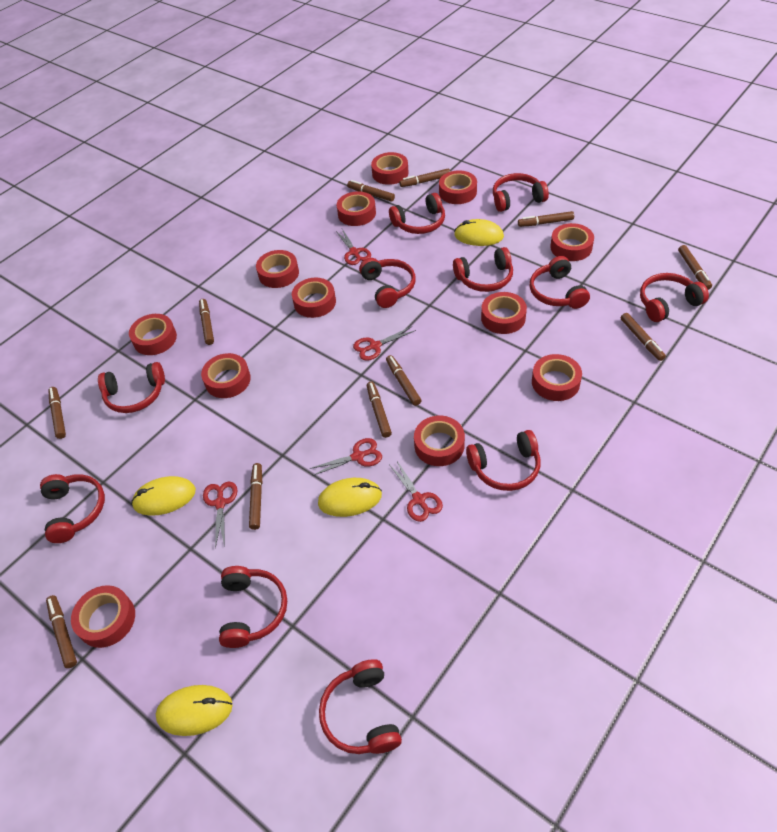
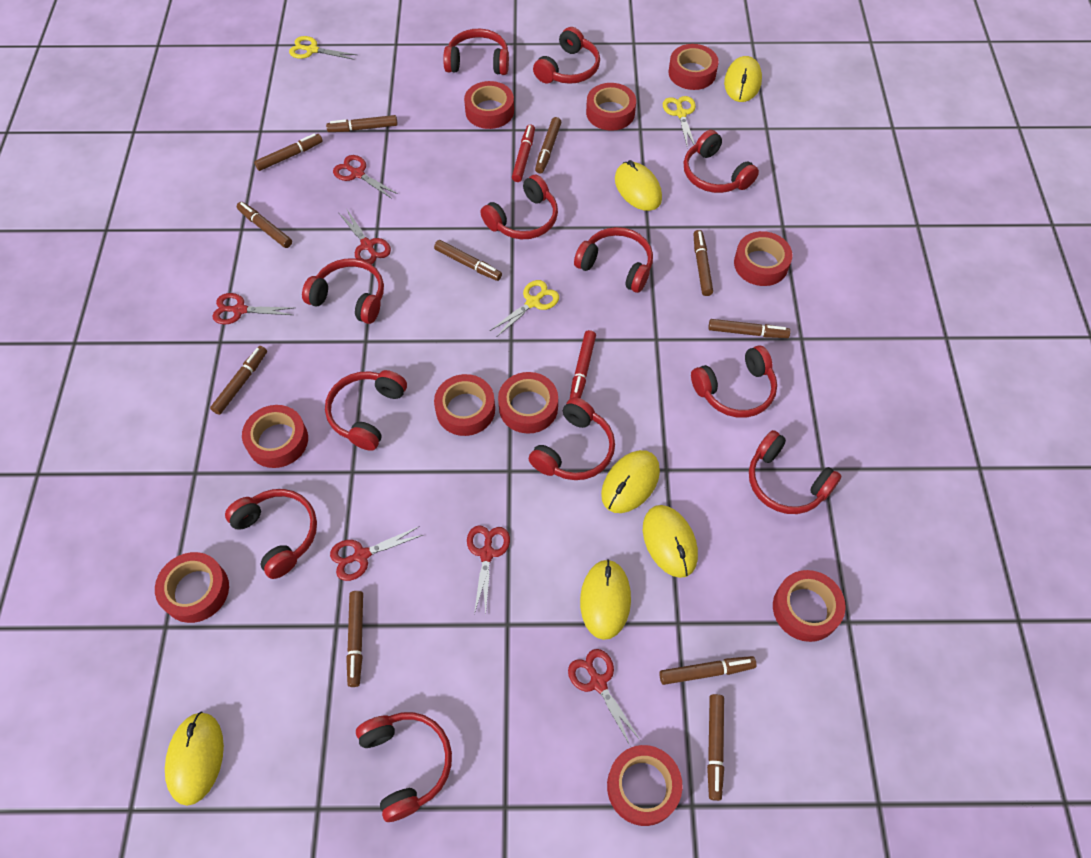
red headphones: 11 -> 12
red marker: 0 -> 2
red scissors: 5 -> 6
red tape: 12 -> 10
yellow mouse: 4 -> 6
yellow scissors: 0 -> 3

